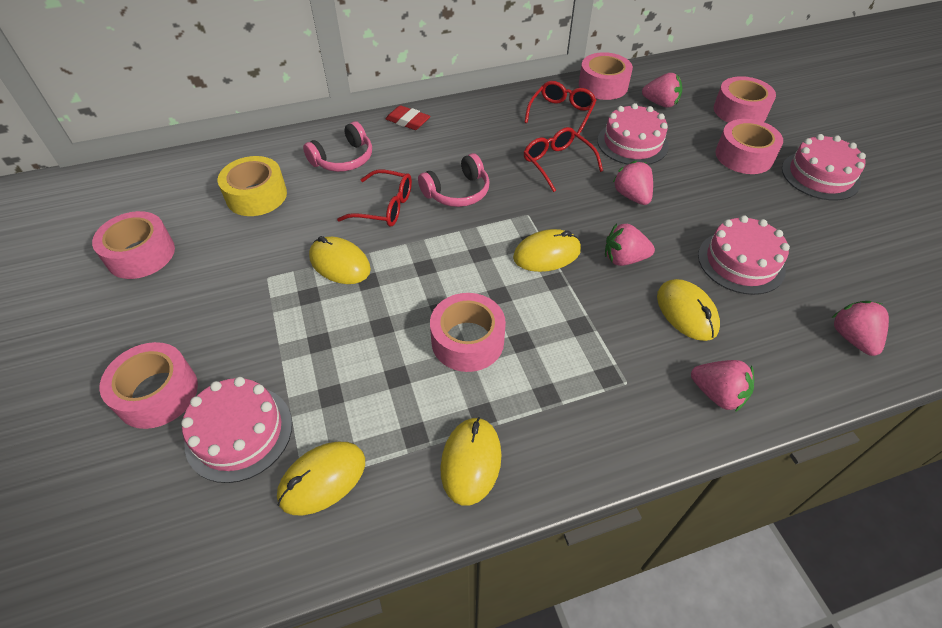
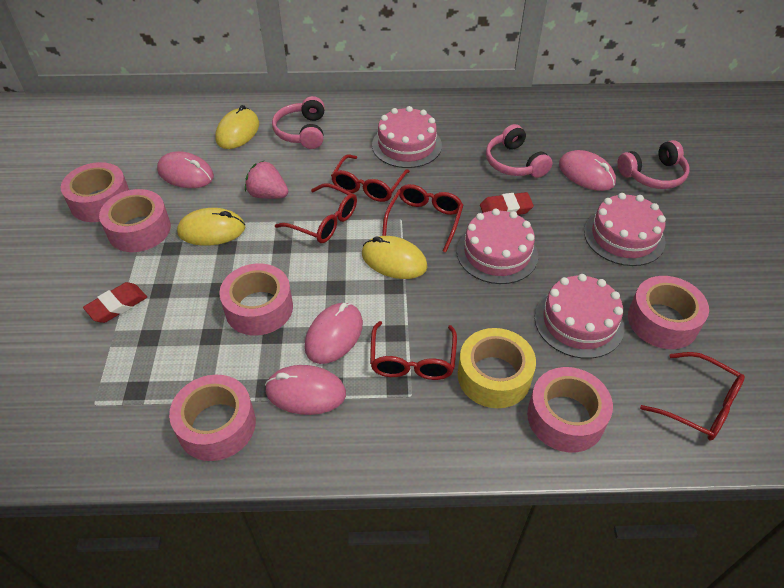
pink headphones: 2 -> 3
pink mouse: 0 -> 4
pink strawberry: 5 -> 1
red eraser: 1 -> 2
red glasses: 3 -> 5
yellow mouse: 5 -> 3

